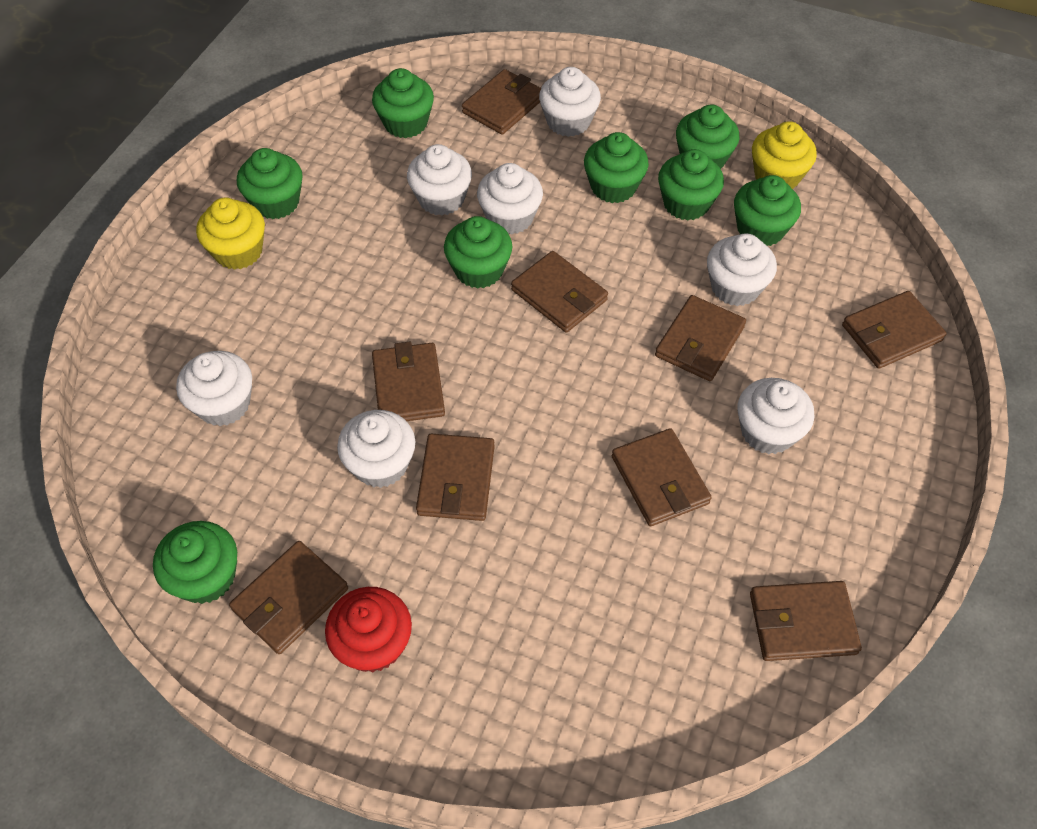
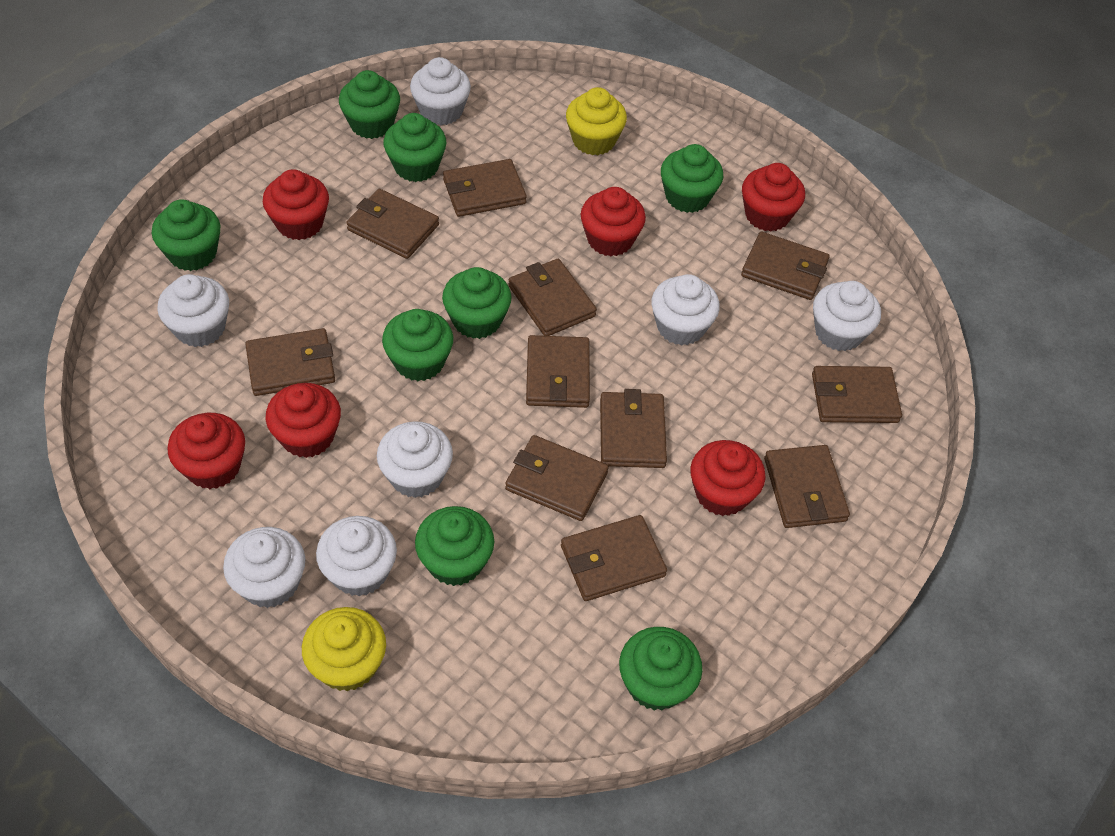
brown wallet: 9 -> 11
red cupcake: 1 -> 6

